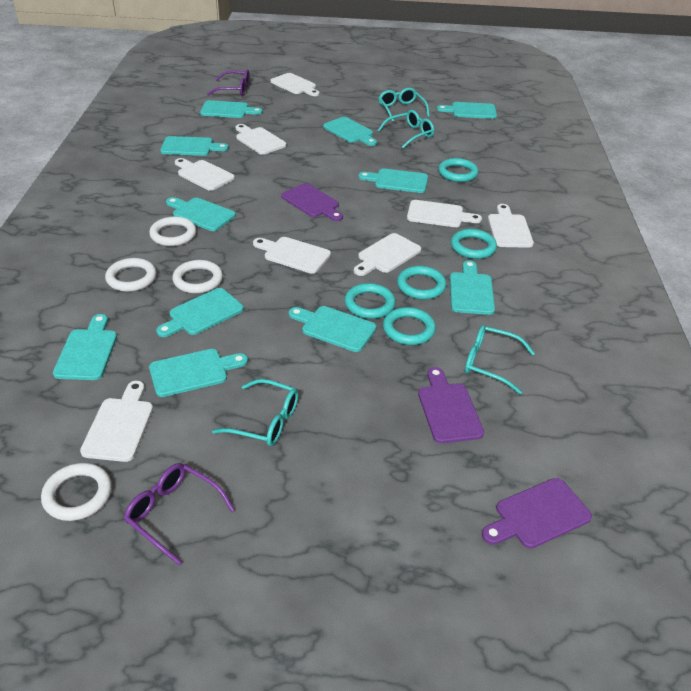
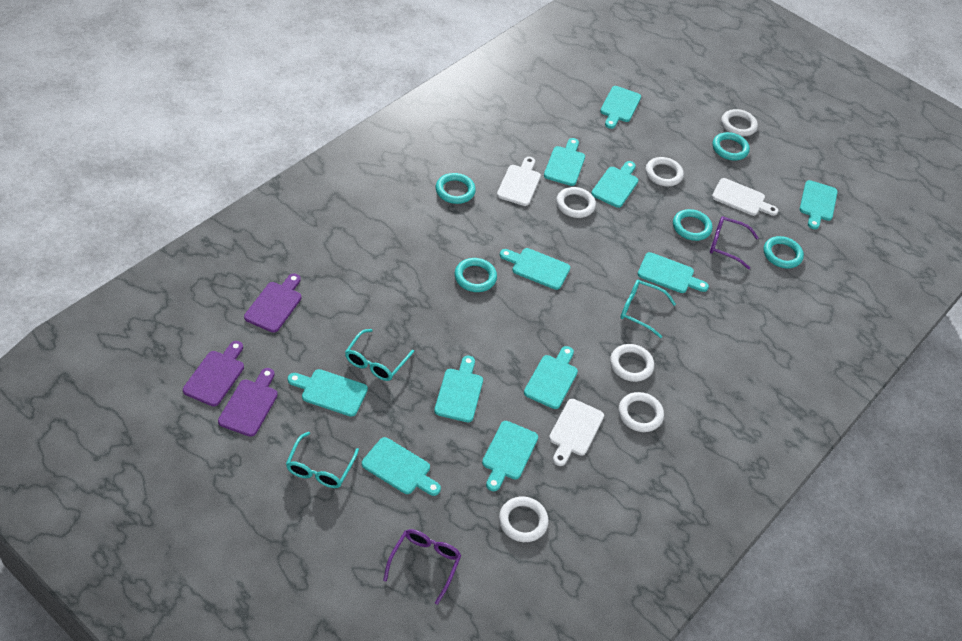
turquoise glasses: 4 -> 3
white cutting board: 8 -> 3
white ring: 4 -> 6

